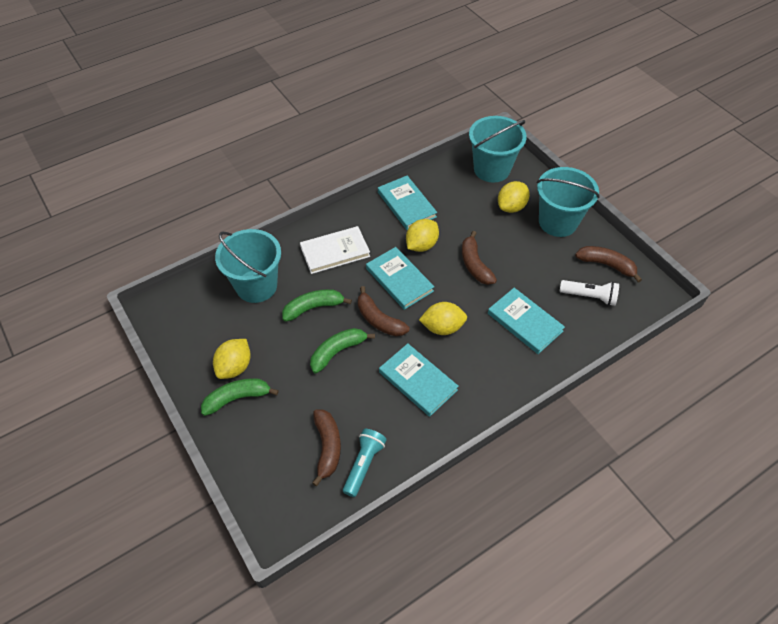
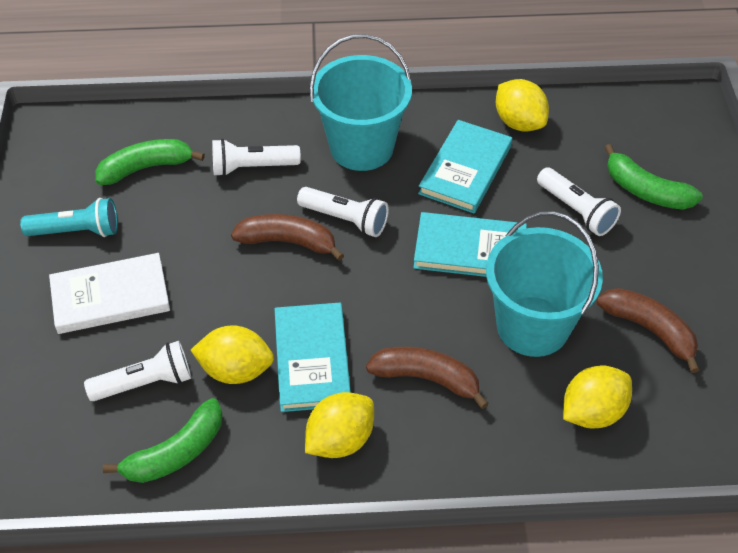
brown banana: 4 -> 3
turquoise book: 4 -> 3
turquoise bucket: 3 -> 2
white flashlight: 1 -> 4

